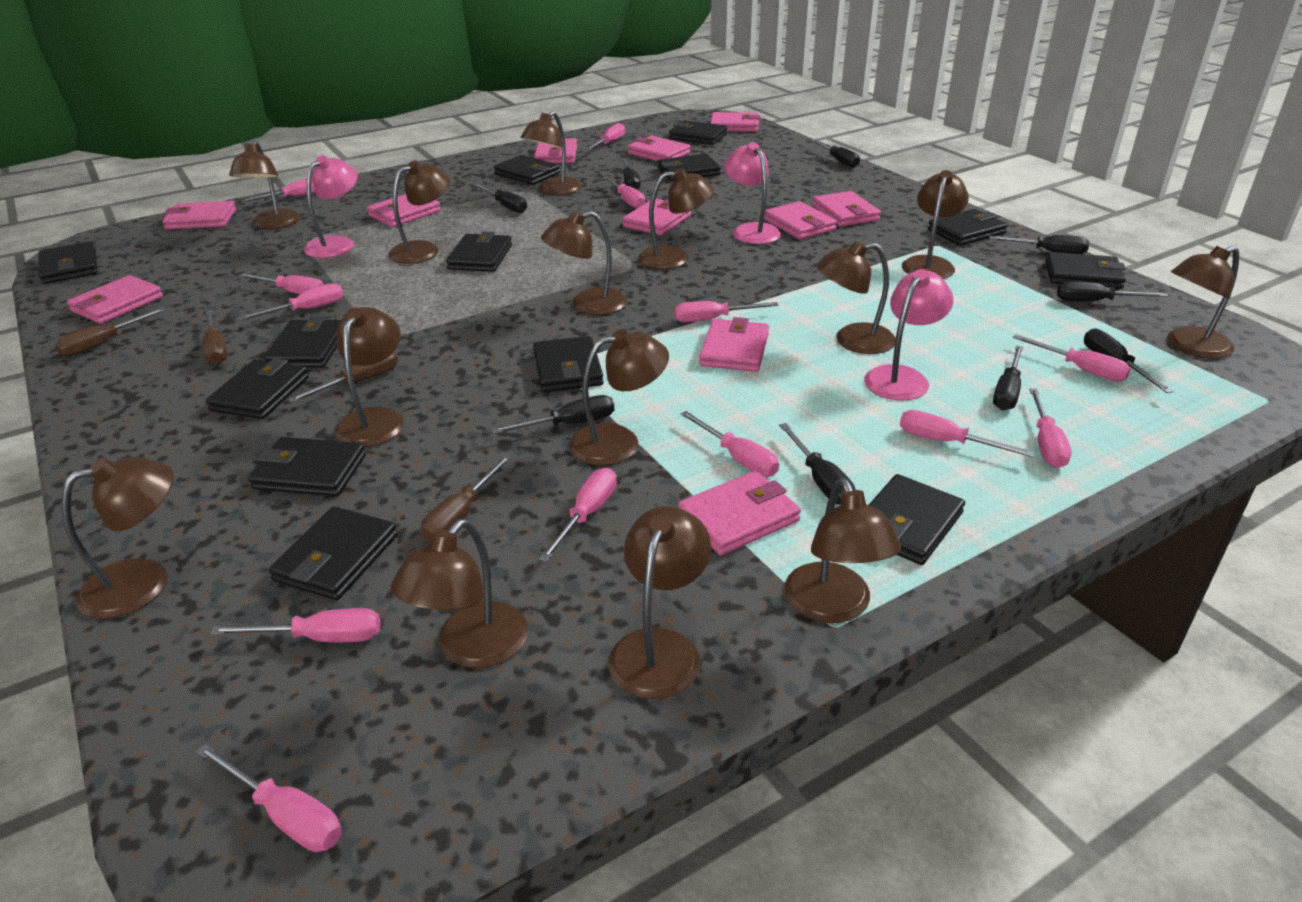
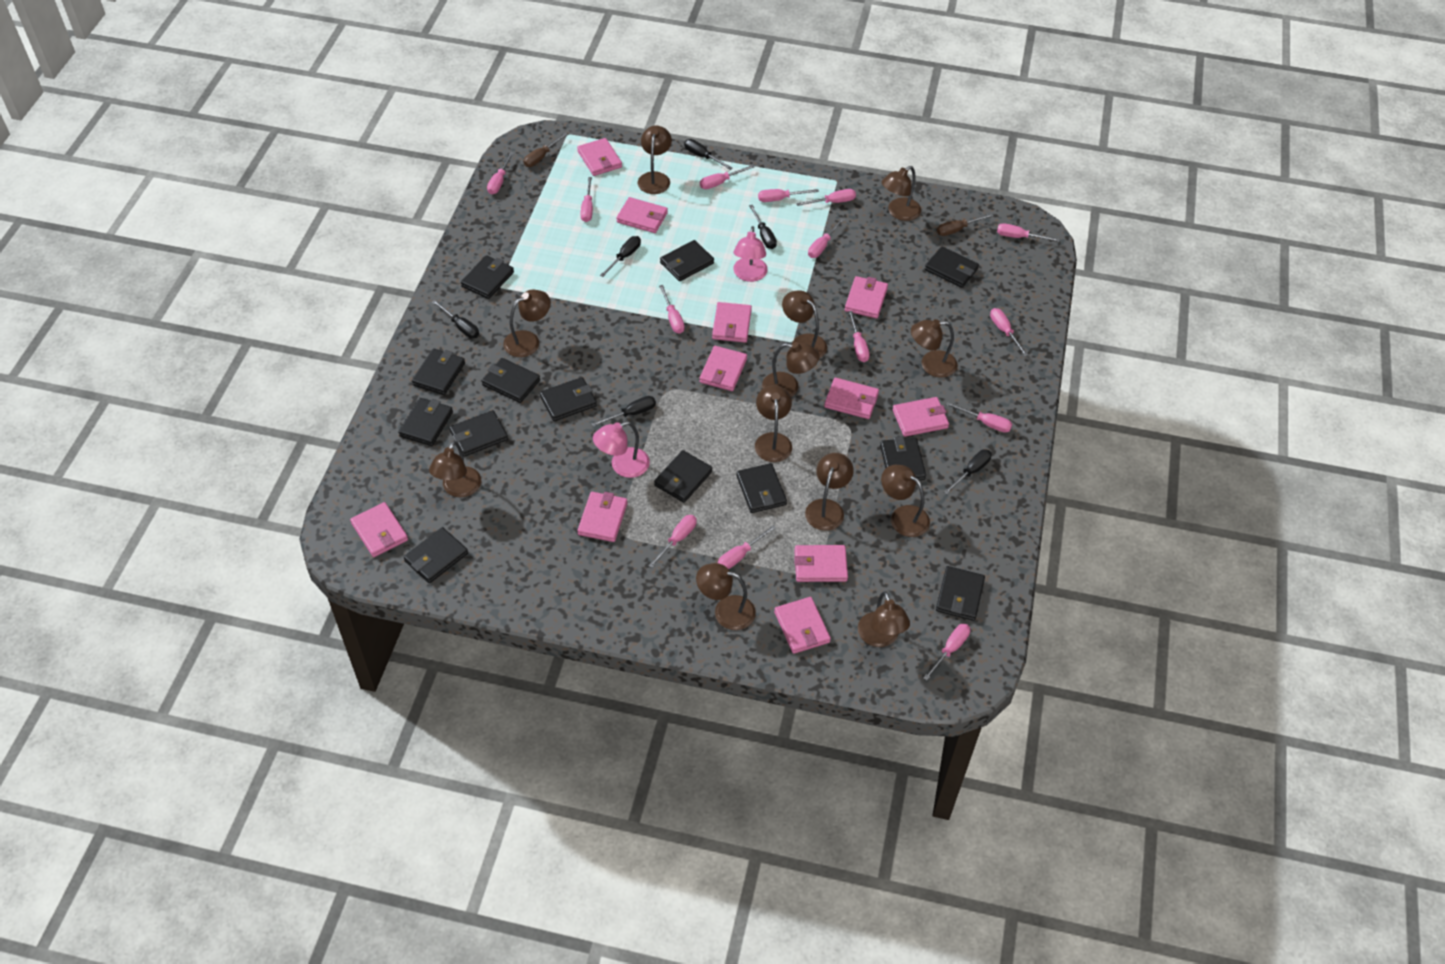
black screwdriver: 9 -> 6
brown lamp: 14 -> 12
brown screwdriver: 4 -> 2
pink lamp: 3 -> 2
pink screwdriver: 13 -> 14

